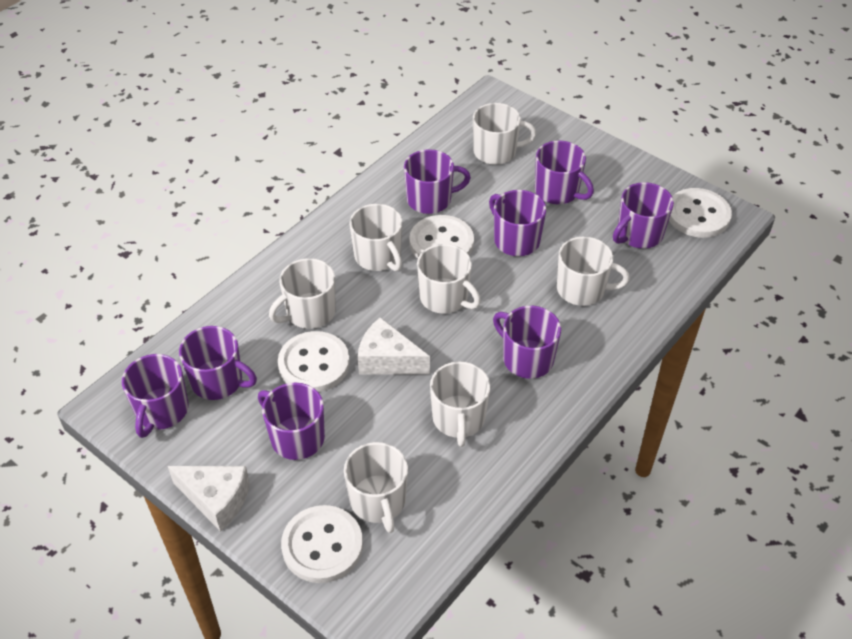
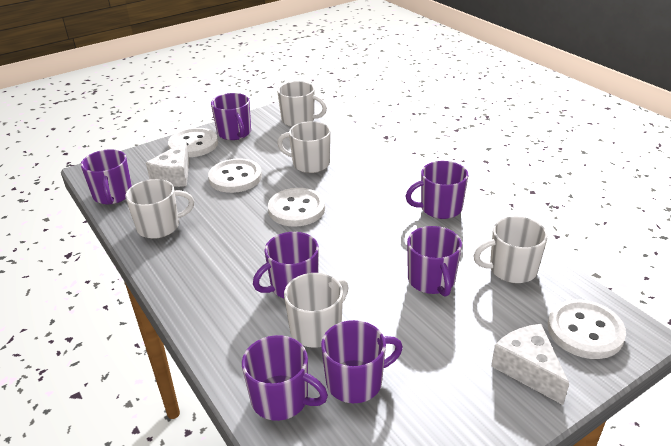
purple mug: 8 -> 7
white mug: 7 -> 5

